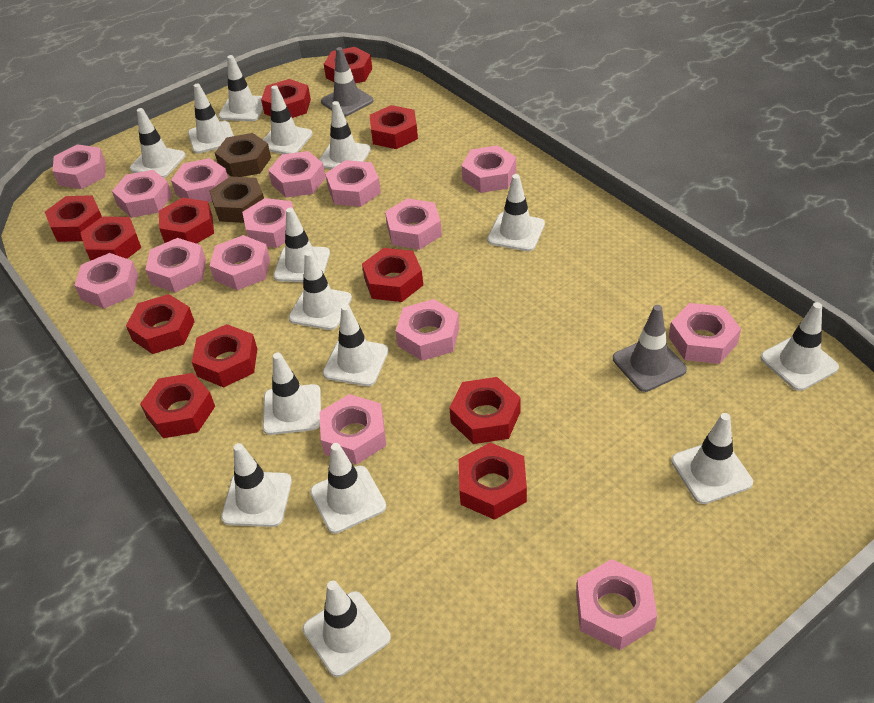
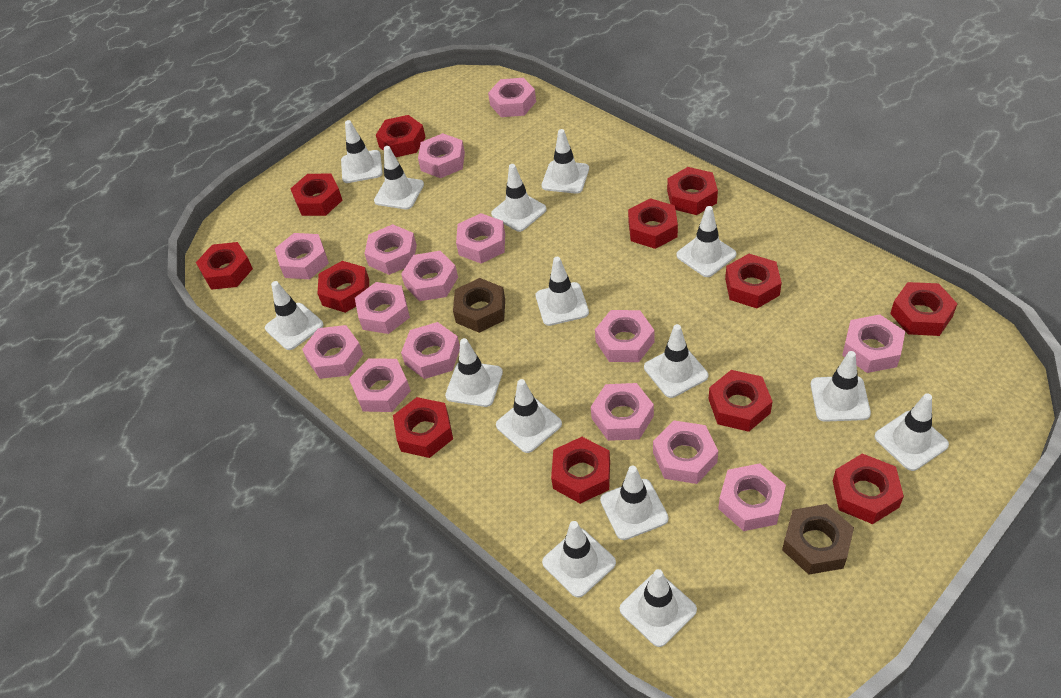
grey traffic cone: 2 -> 0

